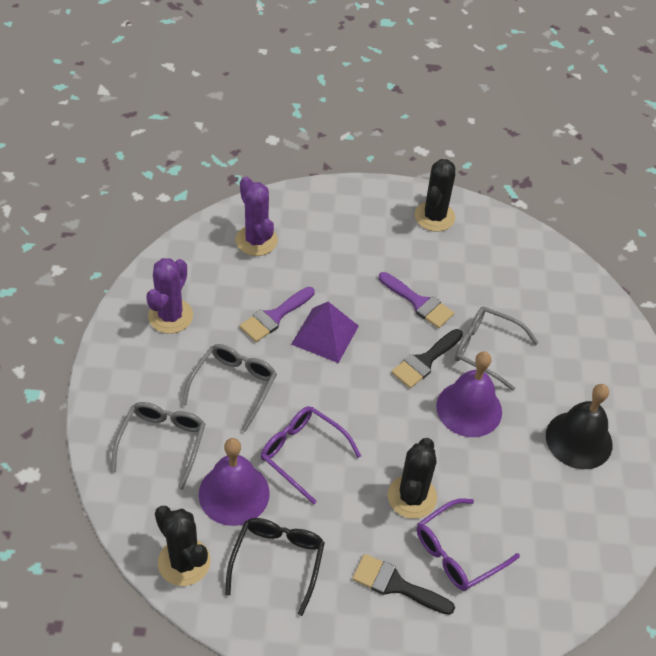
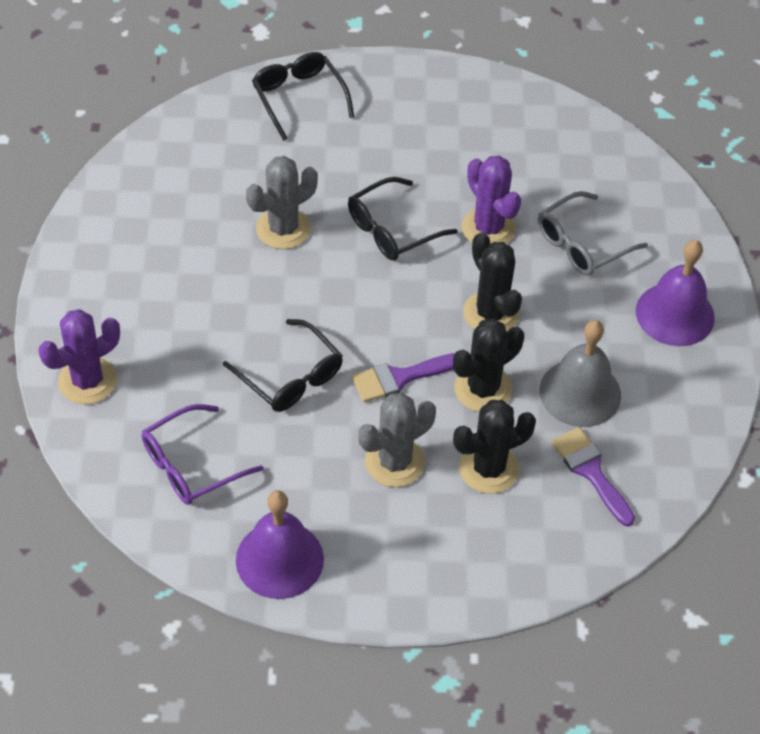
black bell: 1 -> 0
black brush: 2 -> 0
black glasses: 1 -> 3
grey bell: 0 -> 1
grey cactus: 0 -> 2
grey glasses: 3 -> 1
purple glasses: 2 -> 1
purple pyramid: 1 -> 0

